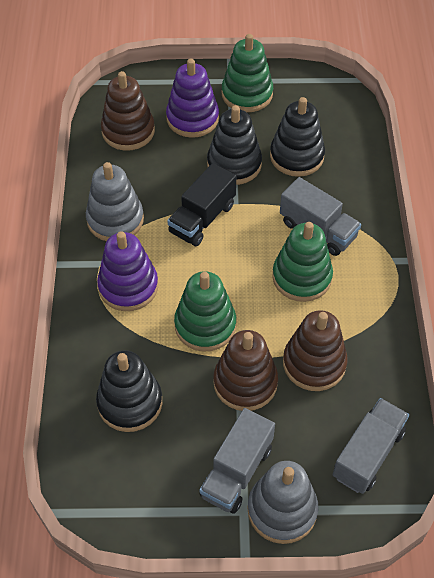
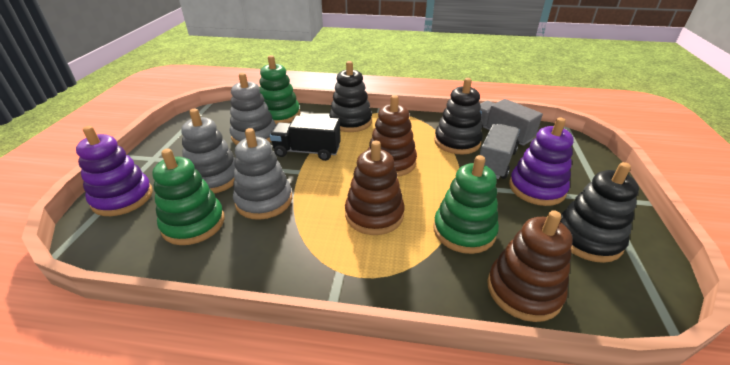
grey stacking toy: 2 -> 3
grey truck: 3 -> 2

